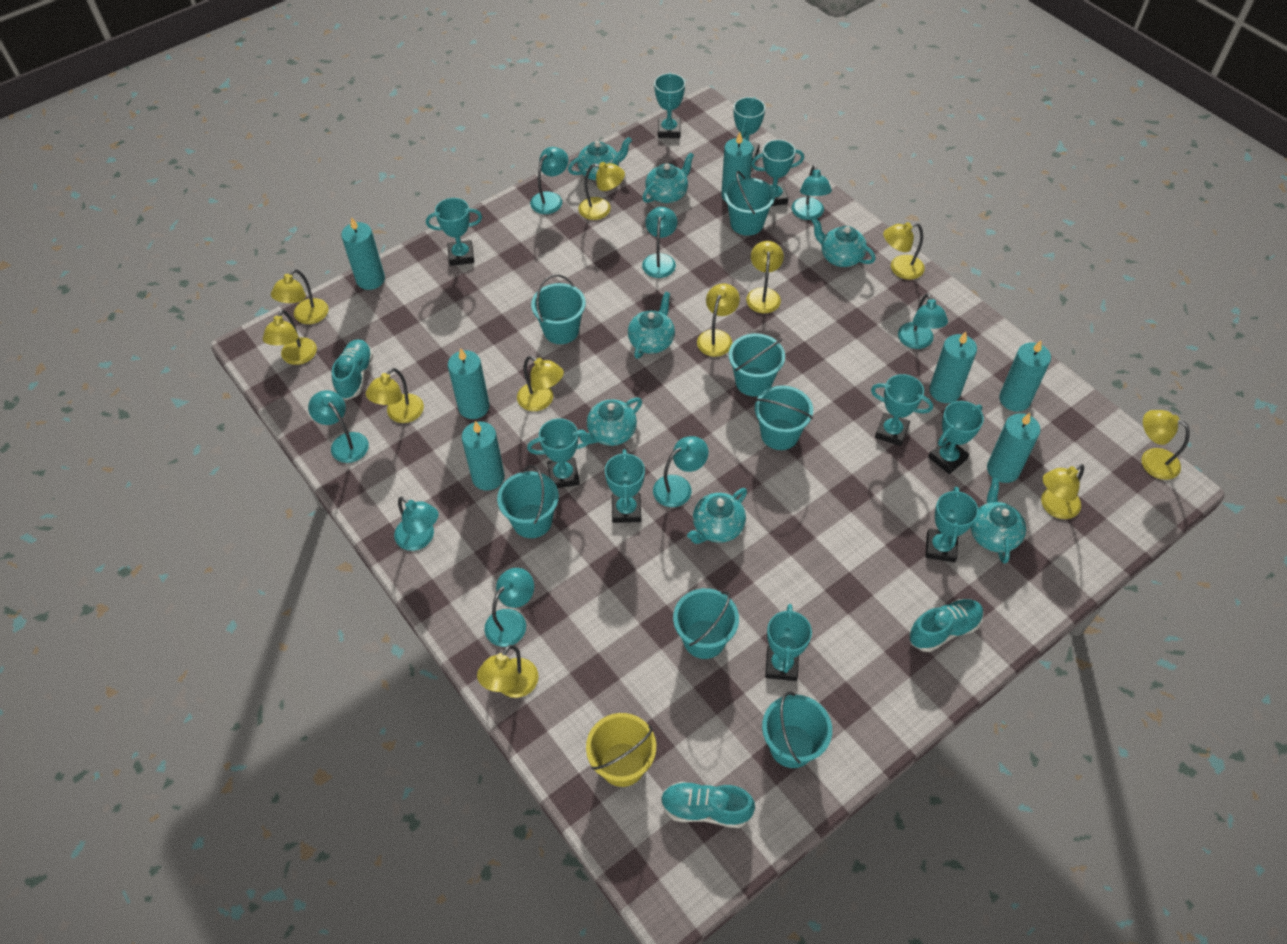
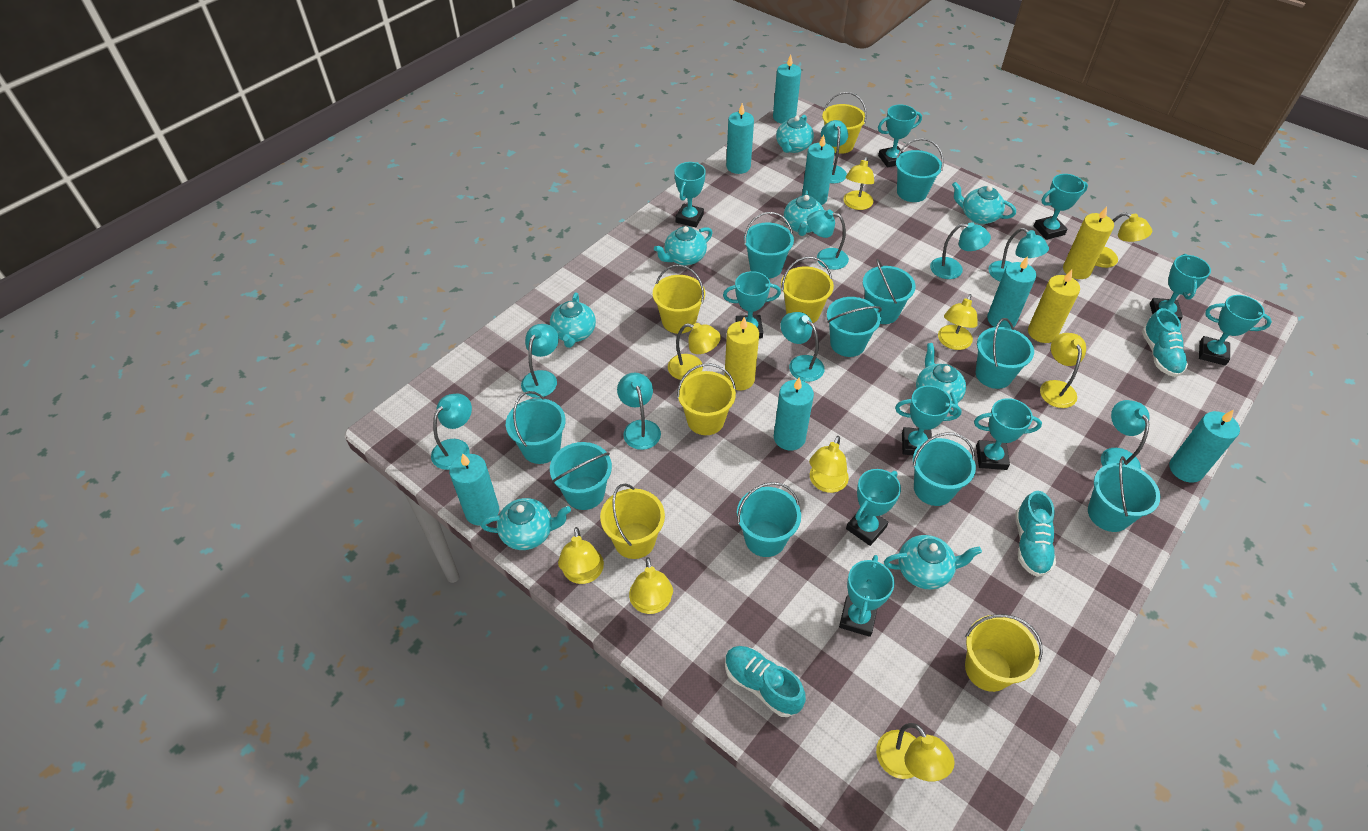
turquoise bucket: 7 -> 10
turquoise lamp: 8 -> 9
turquoise teapot: 7 -> 8
yellow bucket: 1 -> 6
yellow candle: 0 -> 3
yellow lamp: 11 -> 9

